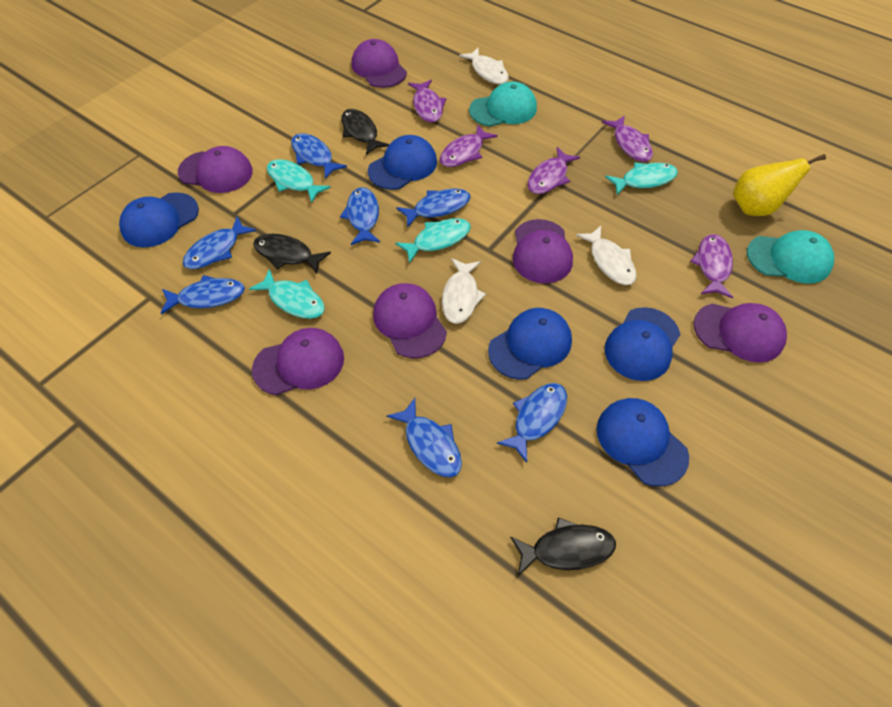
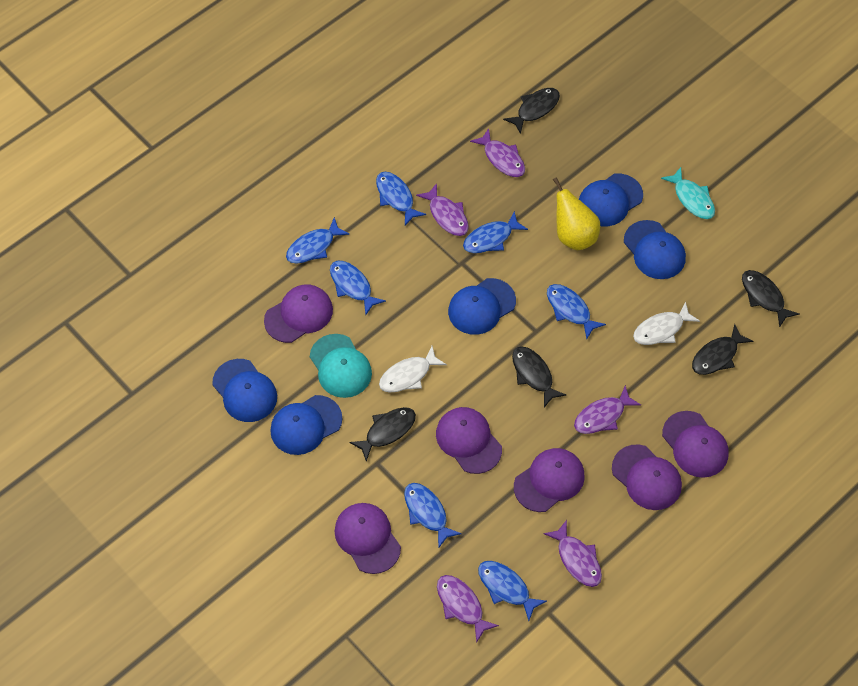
black fish: 3 -> 5
turquoise cap: 2 -> 1
turquoise fish: 4 -> 1
white fish: 3 -> 2

